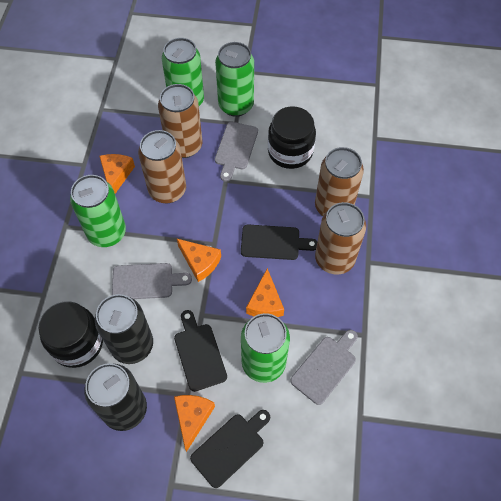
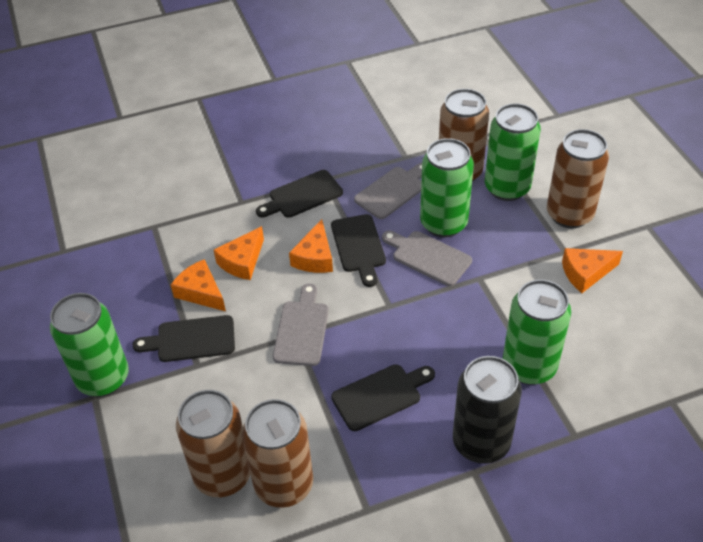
black can: 2 -> 1
black cutting board: 3 -> 4
black jar: 2 -> 0

